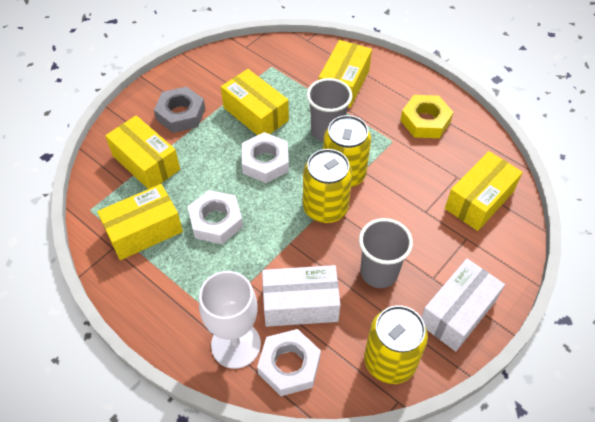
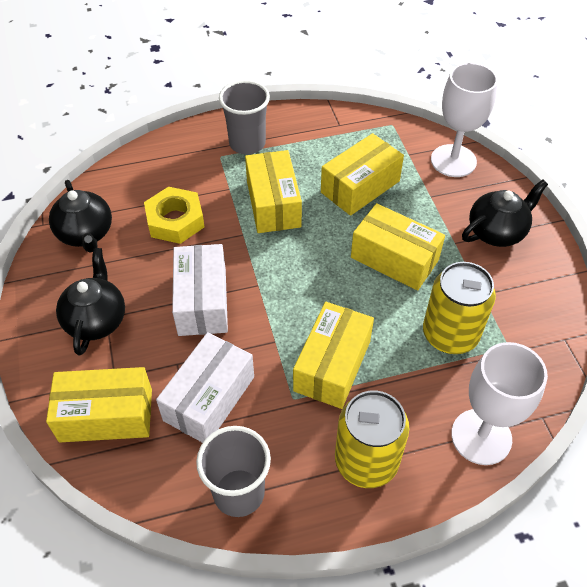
black teapot: 0 -> 3
grey nut: 1 -> 0
white goblet: 1 -> 2
white nut: 3 -> 0
yellow can: 3 -> 2

